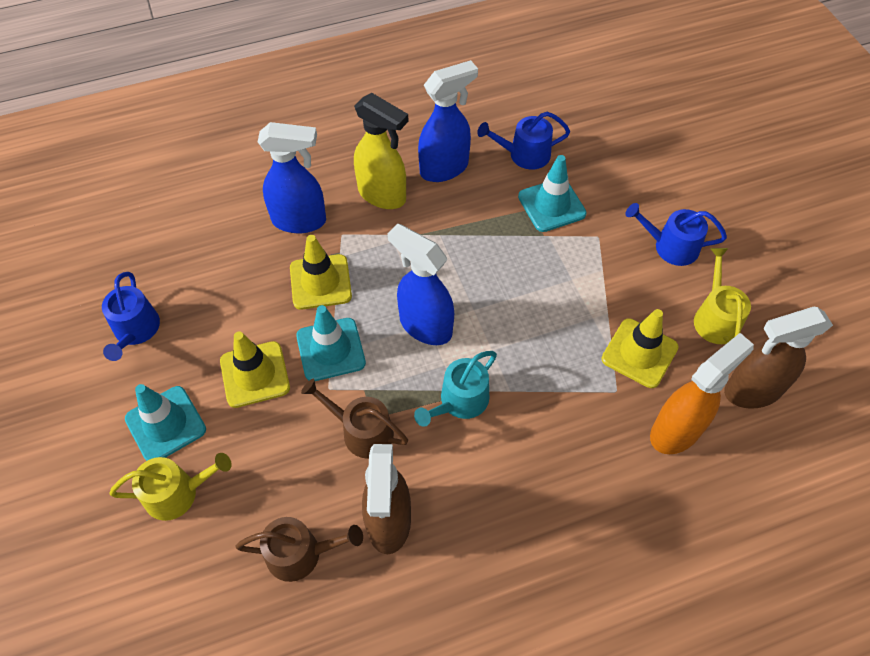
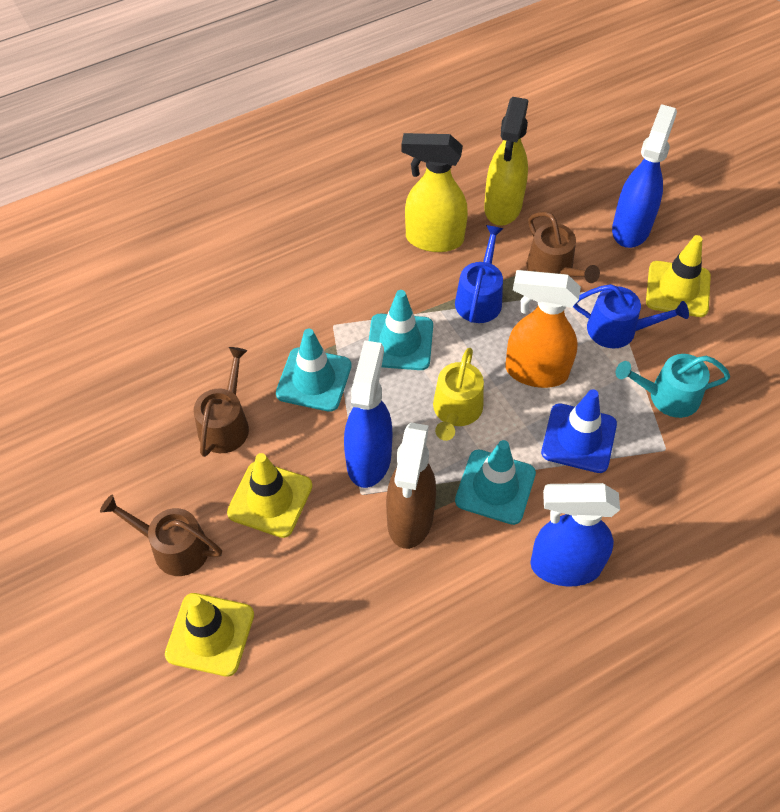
blue traffic cone: 0 -> 1
blue watering can: 3 -> 2
brown spray bottle: 2 -> 1
brown watering can: 2 -> 3
yellow spray bottle: 1 -> 2
yellow watering can: 2 -> 1

